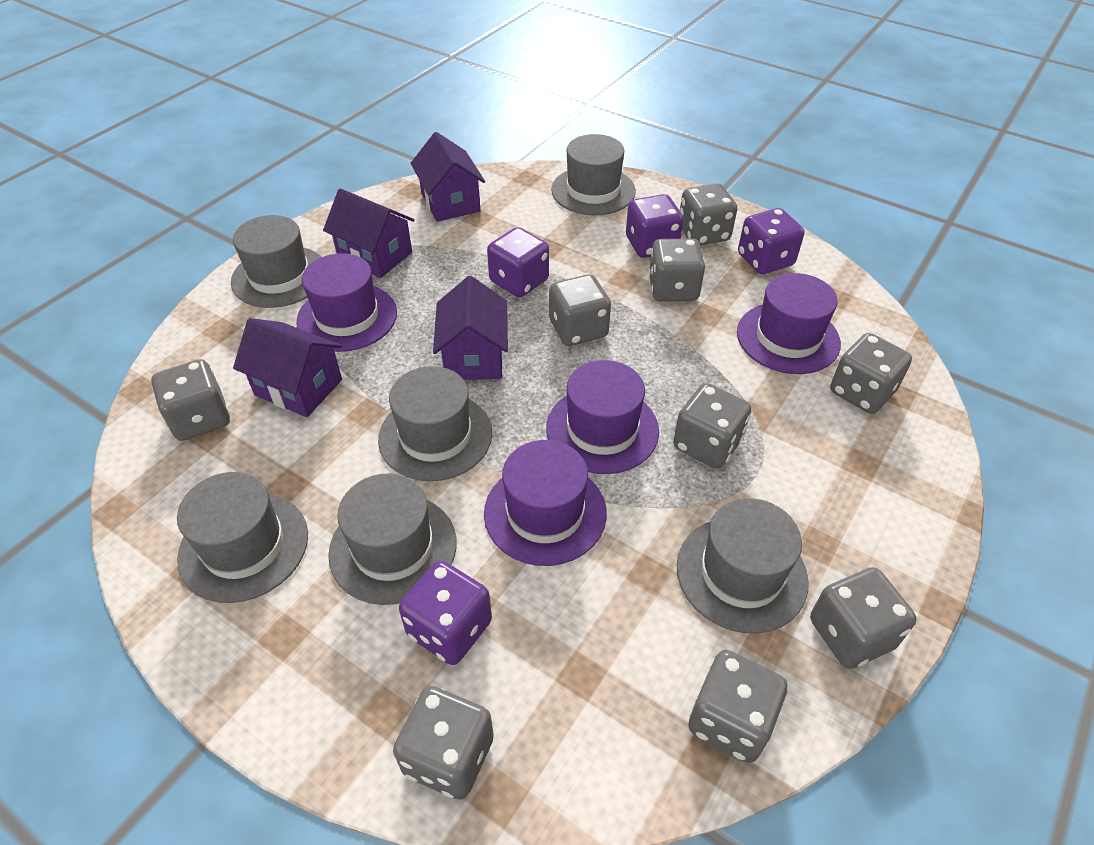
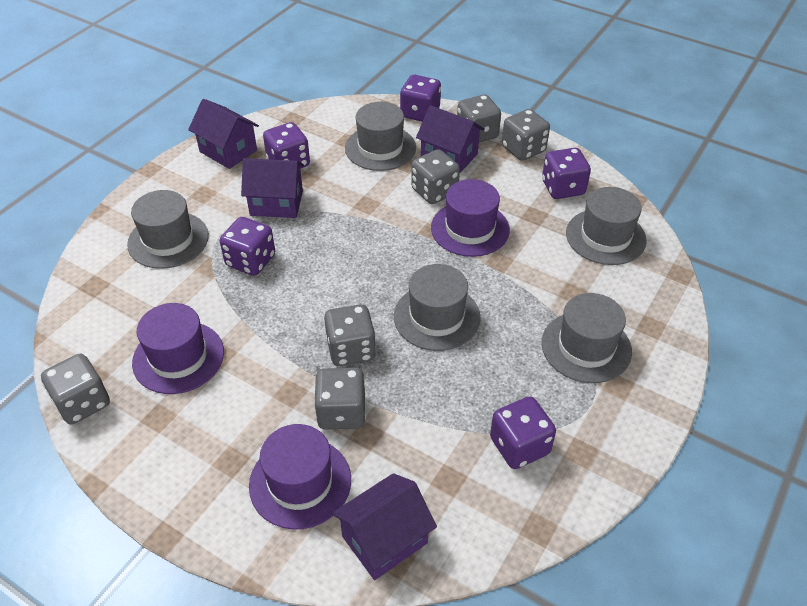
grey dice: 9 -> 6
grey hat: 6 -> 5
purple dice: 4 -> 5
purple hat: 4 -> 3

